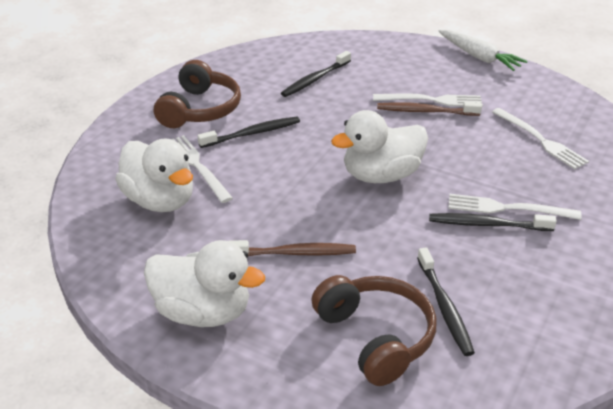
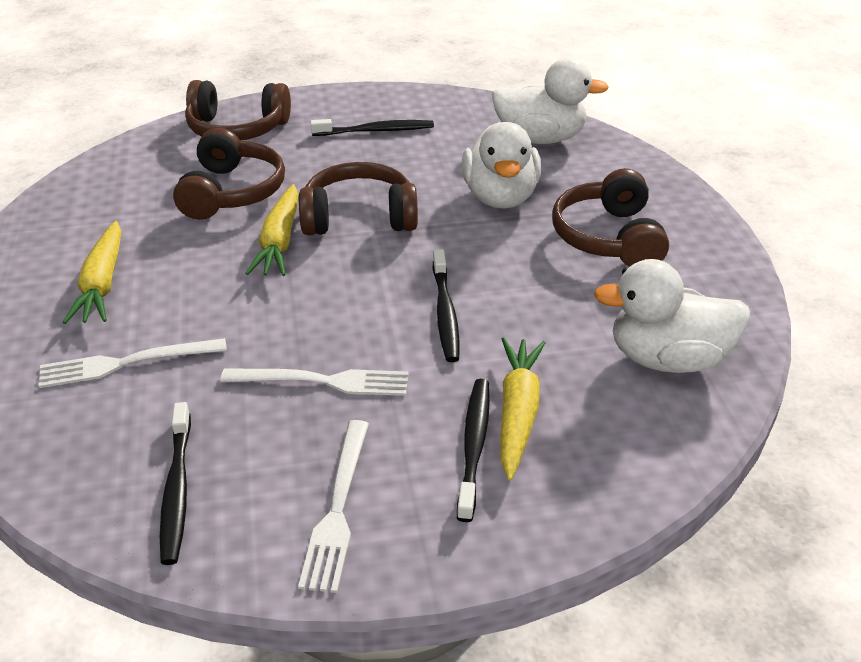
brown headphones: 2 -> 4
brown toothbrush: 2 -> 0
white carrot: 1 -> 0
white fork: 4 -> 3
yellow carrot: 0 -> 3

